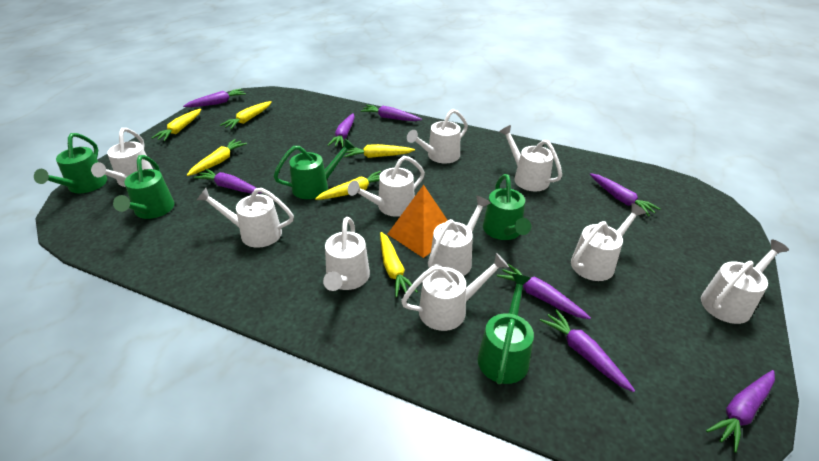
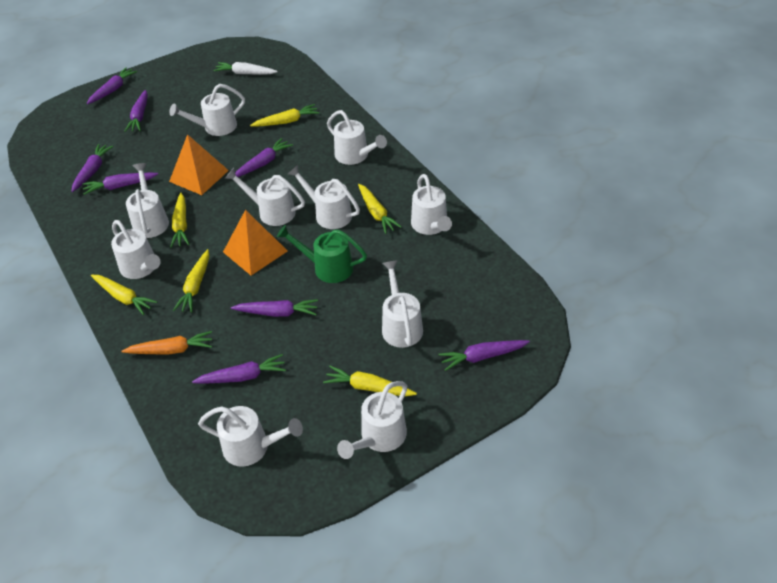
green watering can: 5 -> 1
orange carrot: 0 -> 1
orange pyramid: 1 -> 2
white carrot: 0 -> 1

